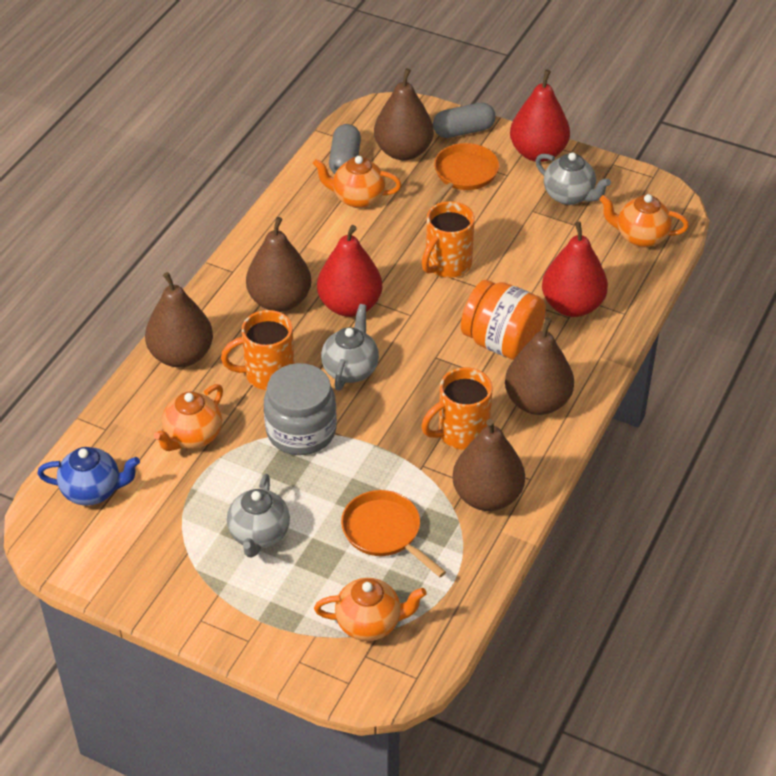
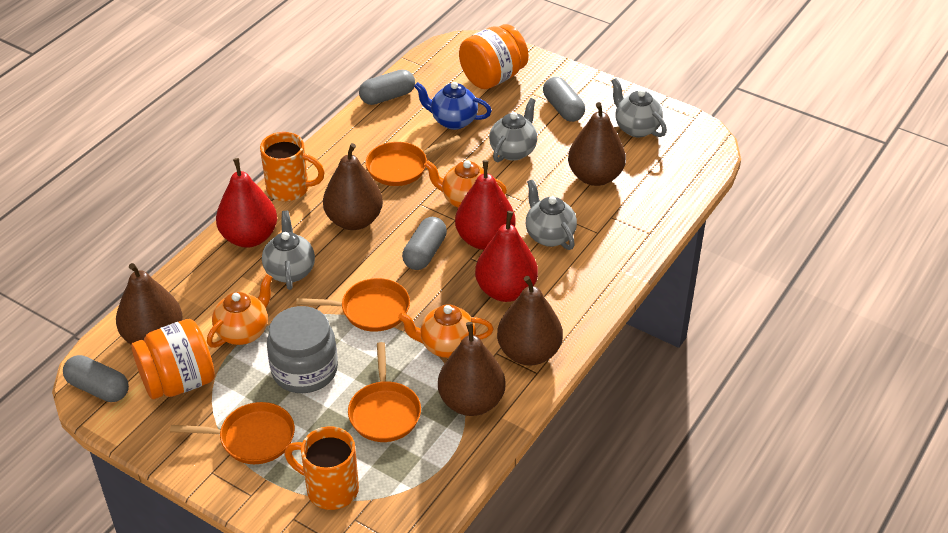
grey capsule: 2 -> 4
grey teapot: 3 -> 4
orange jar: 1 -> 2
orange mug: 3 -> 2
orange pan: 2 -> 4
orange teapot: 4 -> 3

